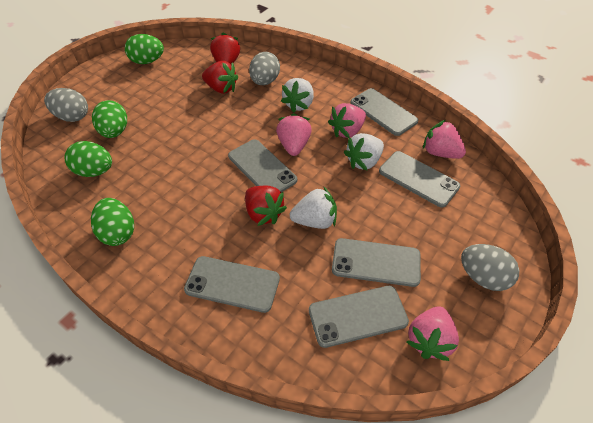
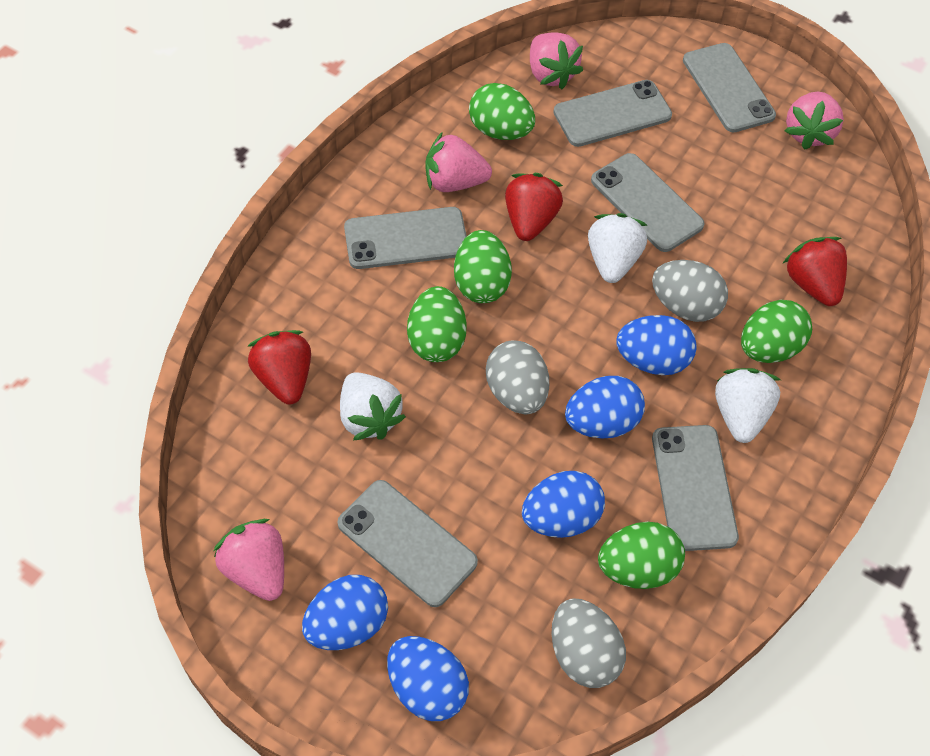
blue egg: 0 -> 5
green egg: 4 -> 5

